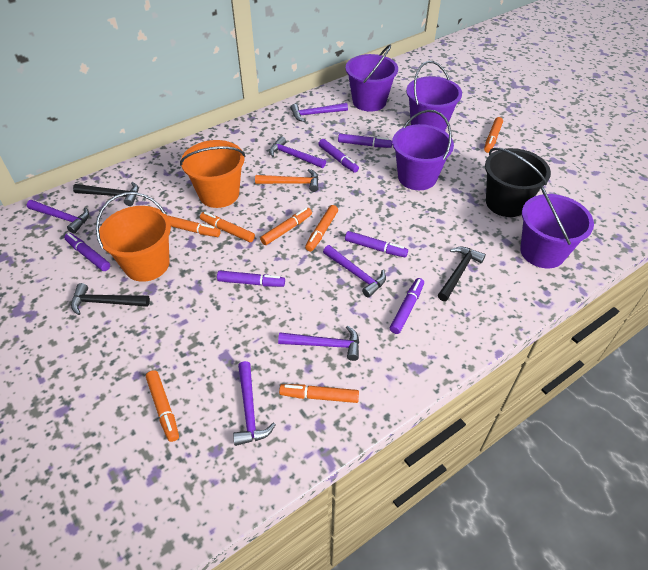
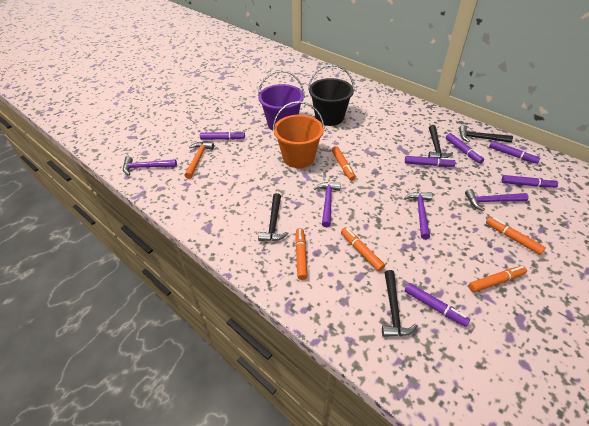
black hammer: 3 -> 4
orange bucket: 2 -> 1
orange marker: 7 -> 5
purple bucket: 4 -> 1
purple hammer: 6 -> 4

